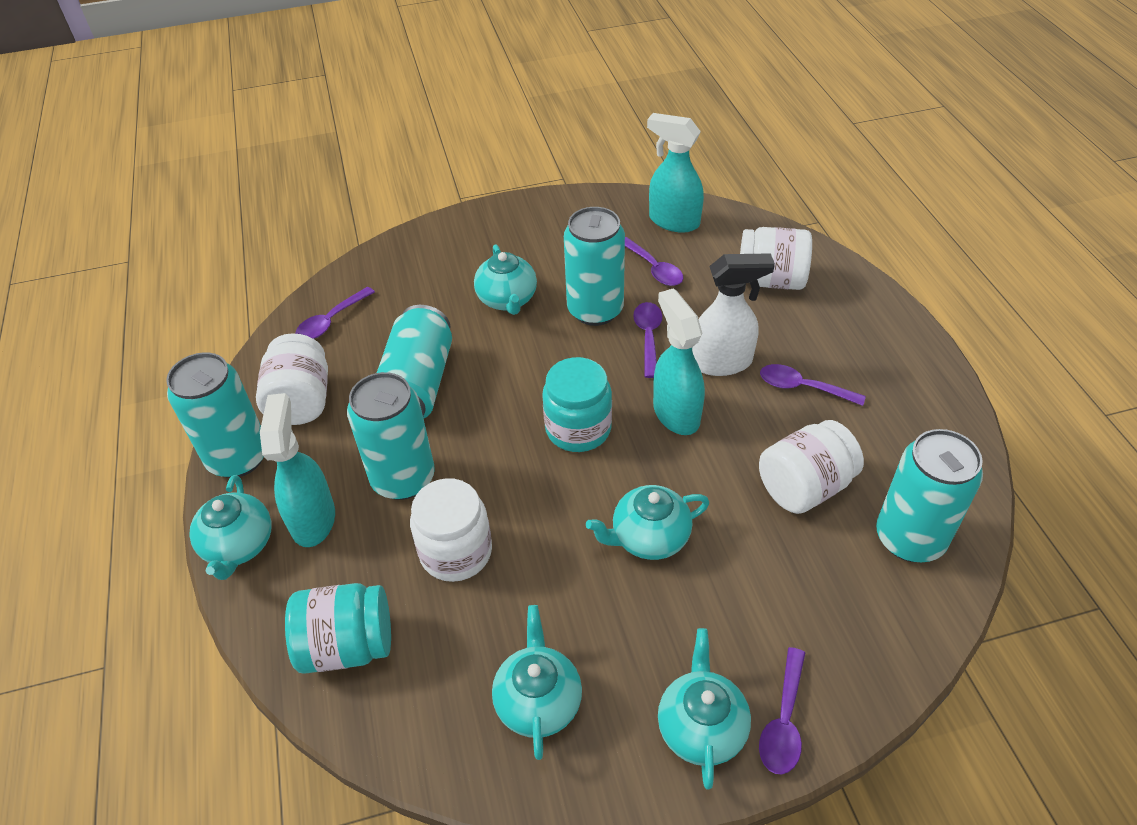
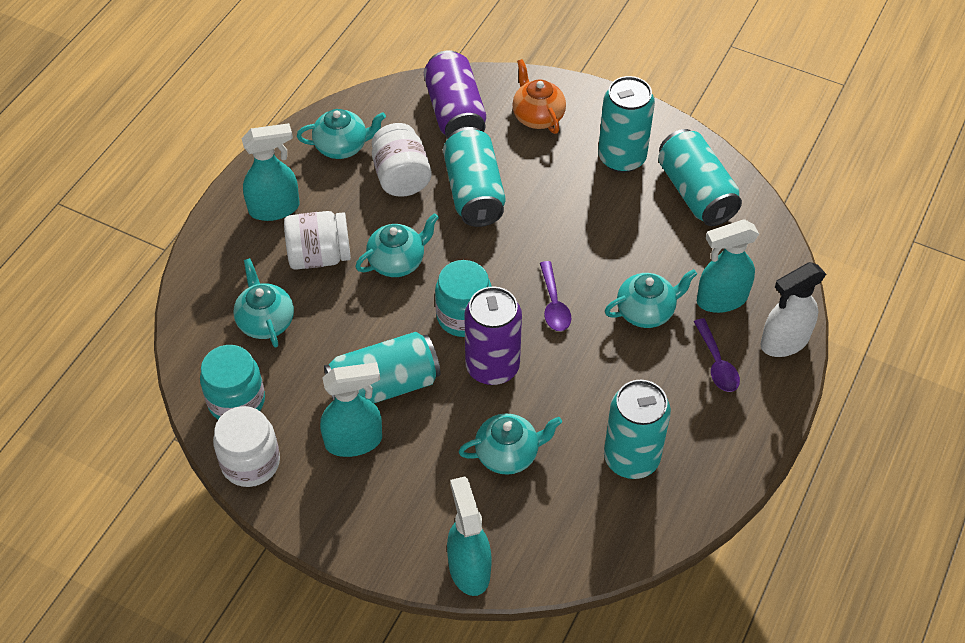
orange teapot: 0 -> 1
purple can: 0 -> 2
purple spoon: 5 -> 2
turquoise spray bottle: 3 -> 4
white jar: 4 -> 3

